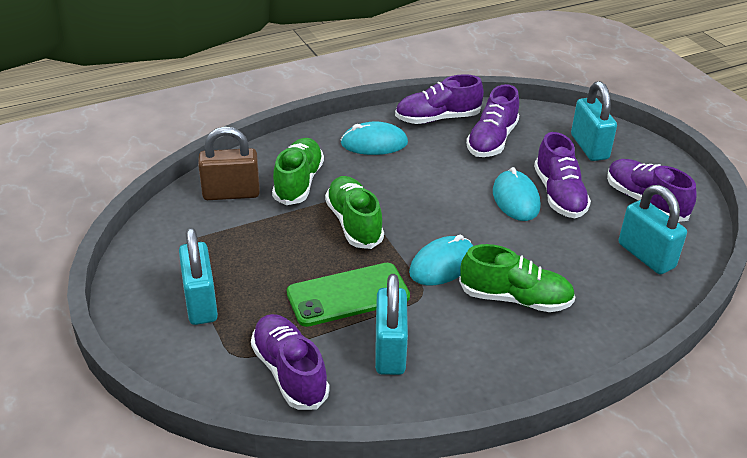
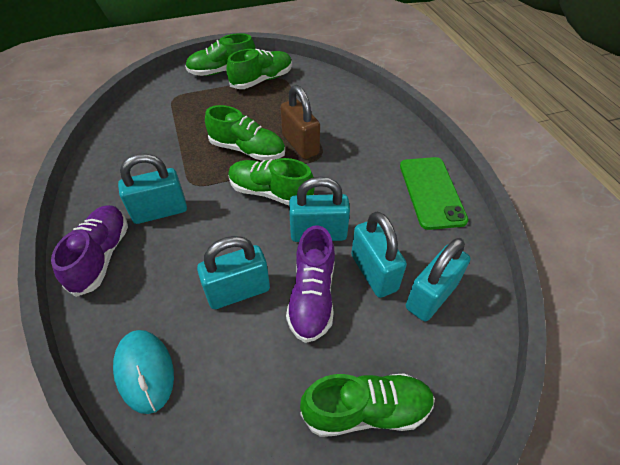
green shoe: 3 -> 5
purple shoe: 5 -> 2
turquoise mouse: 3 -> 1
turquoise padlock: 4 -> 5

